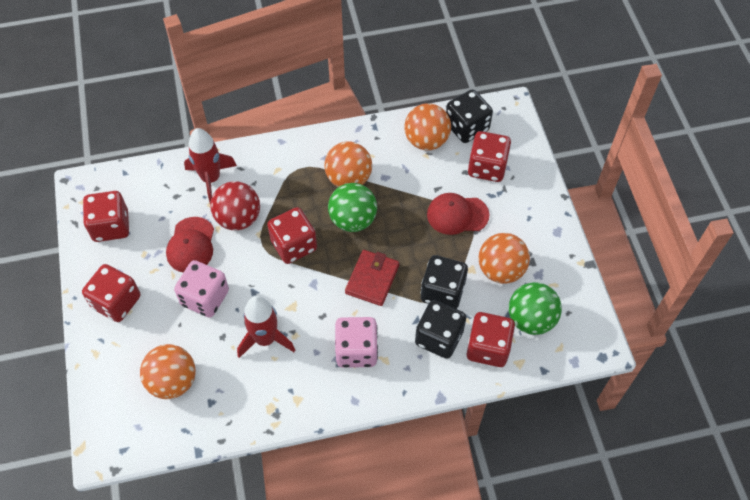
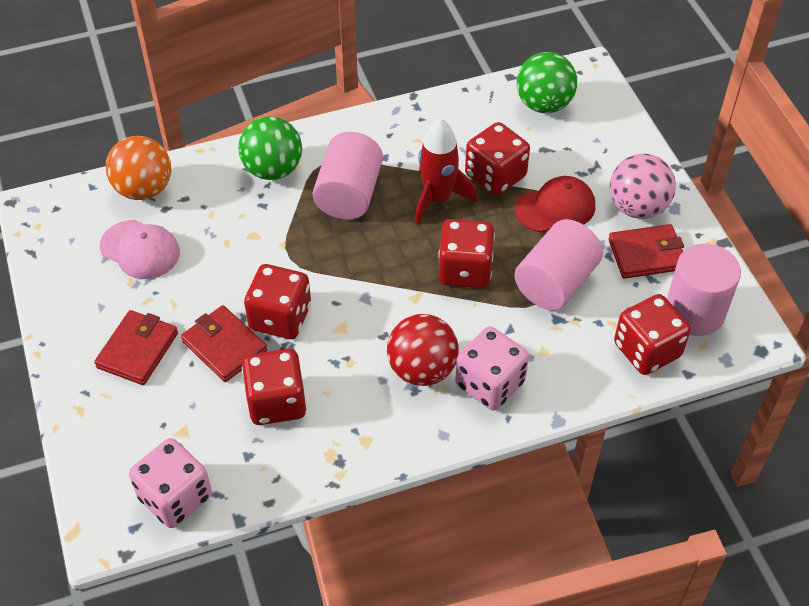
black dice: 3 -> 0
orange ball: 4 -> 1
pink ball: 0 -> 1
pink cap: 0 -> 1
pink cylinder: 0 -> 3
red cap: 2 -> 1
red rocket: 2 -> 1
red wallet: 1 -> 3

